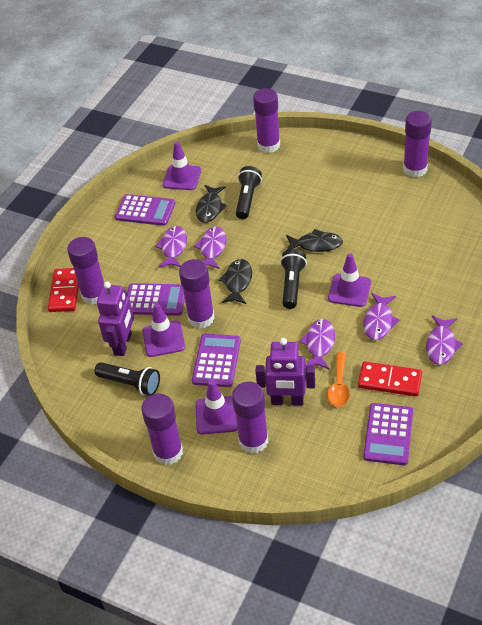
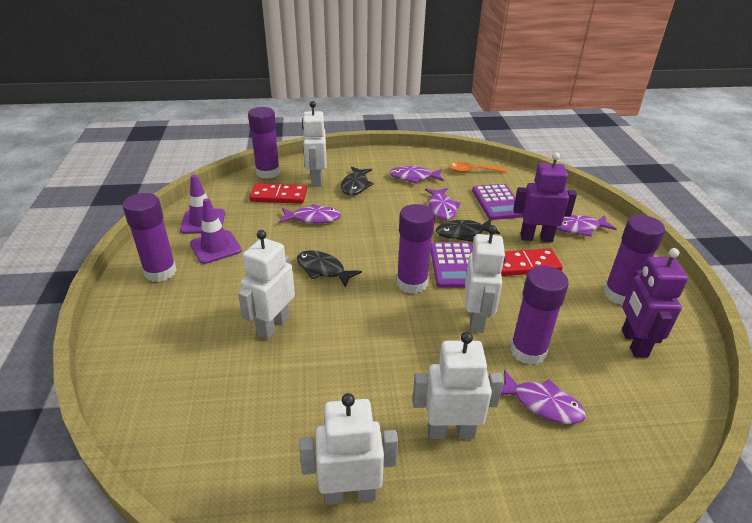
black flashlight: 3 -> 0
purple calculator: 4 -> 2
purple glue stick: 6 -> 5
purple traffic cone: 4 -> 2
white robot: 0 -> 5

